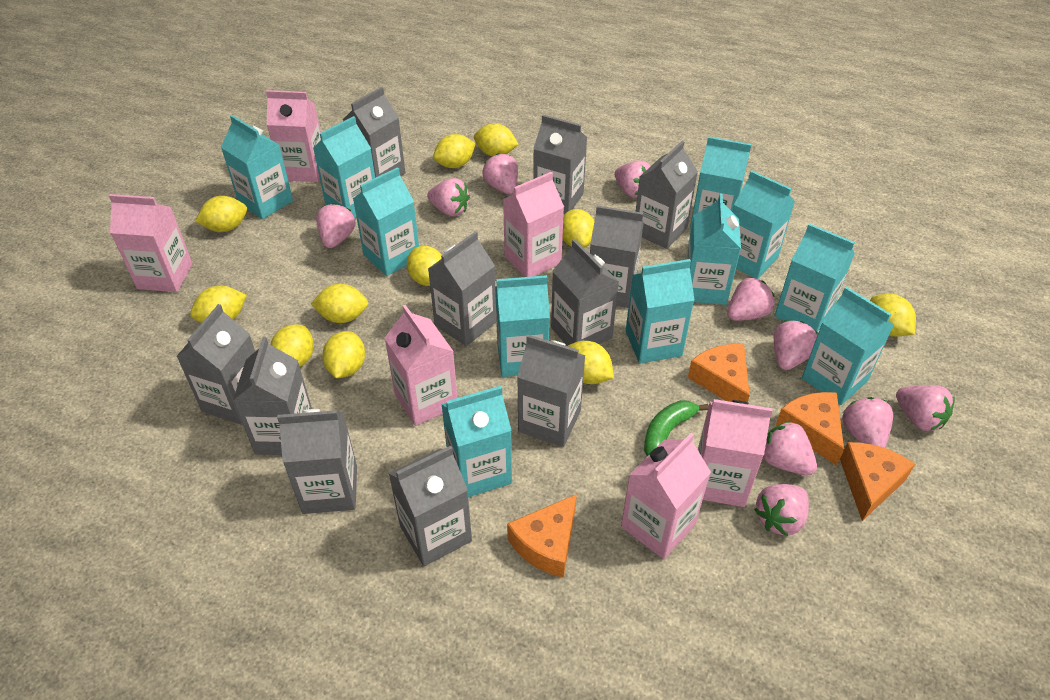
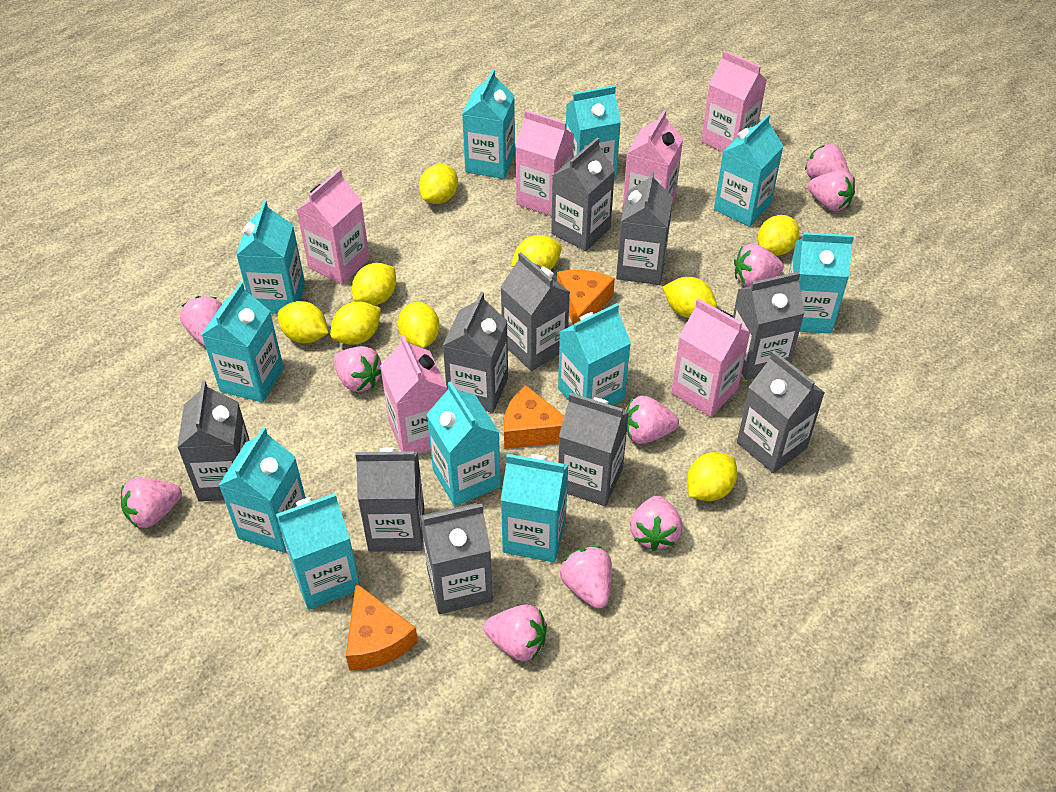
green banana: 1 -> 0
grey carton: 11 -> 10
orange cheese: 4 -> 3
yellow lemon: 11 -> 9

